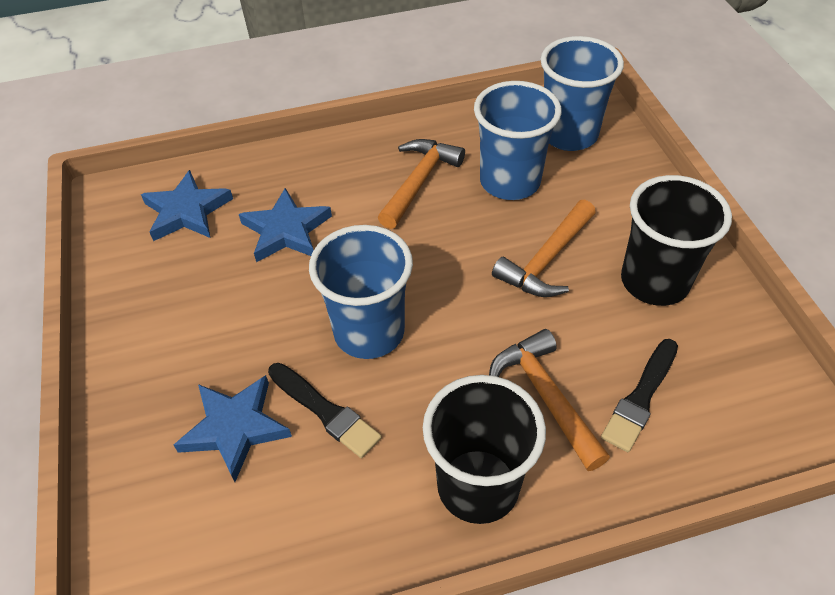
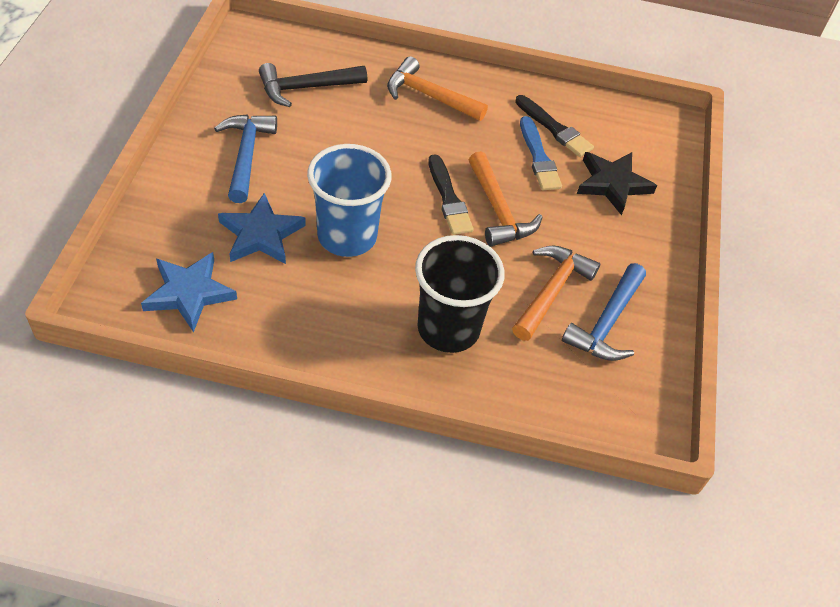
black cup: 2 -> 1
black hammer: 0 -> 1
black star: 0 -> 1
blue brush: 0 -> 1
blue cup: 3 -> 1
blue hammer: 0 -> 2
blue star: 3 -> 2

